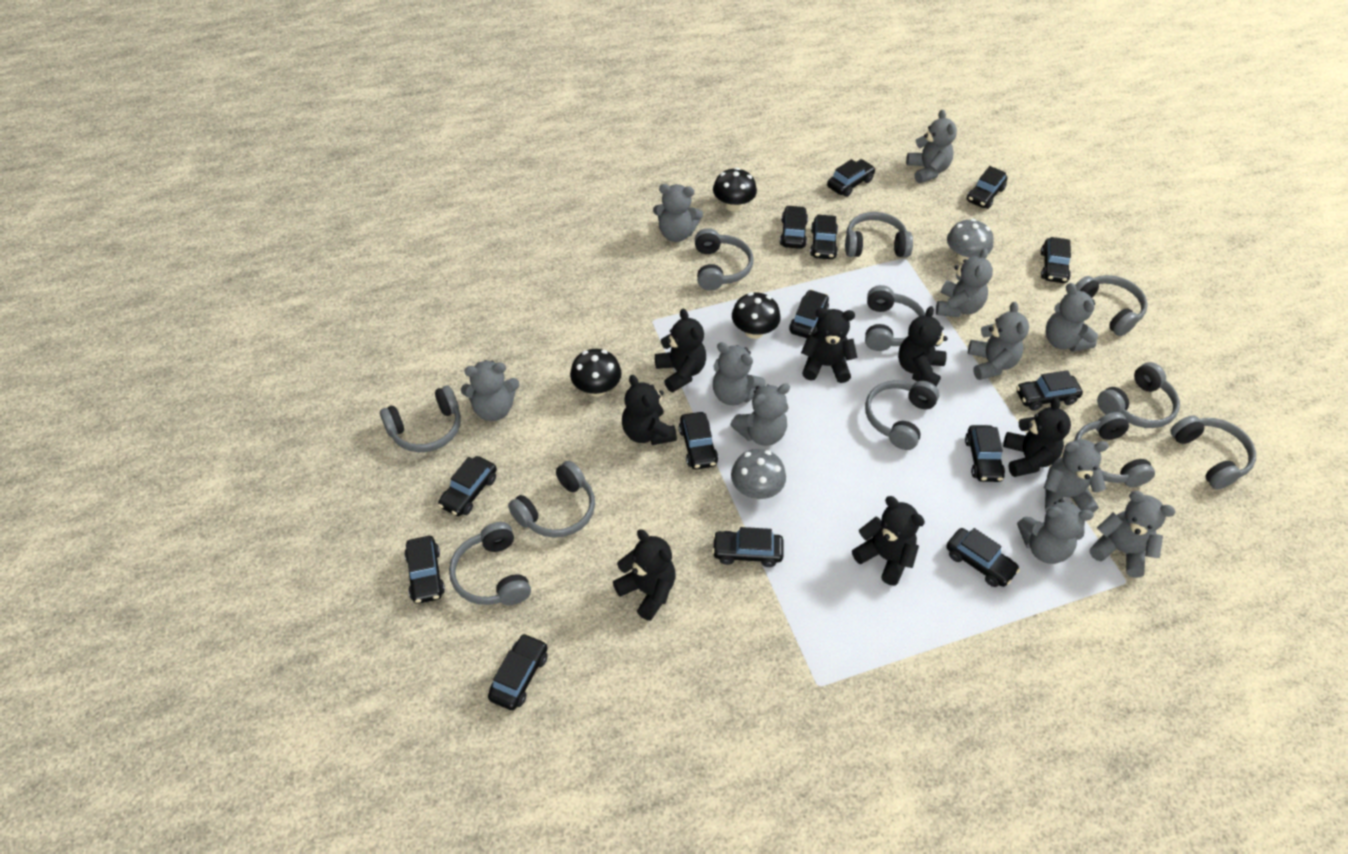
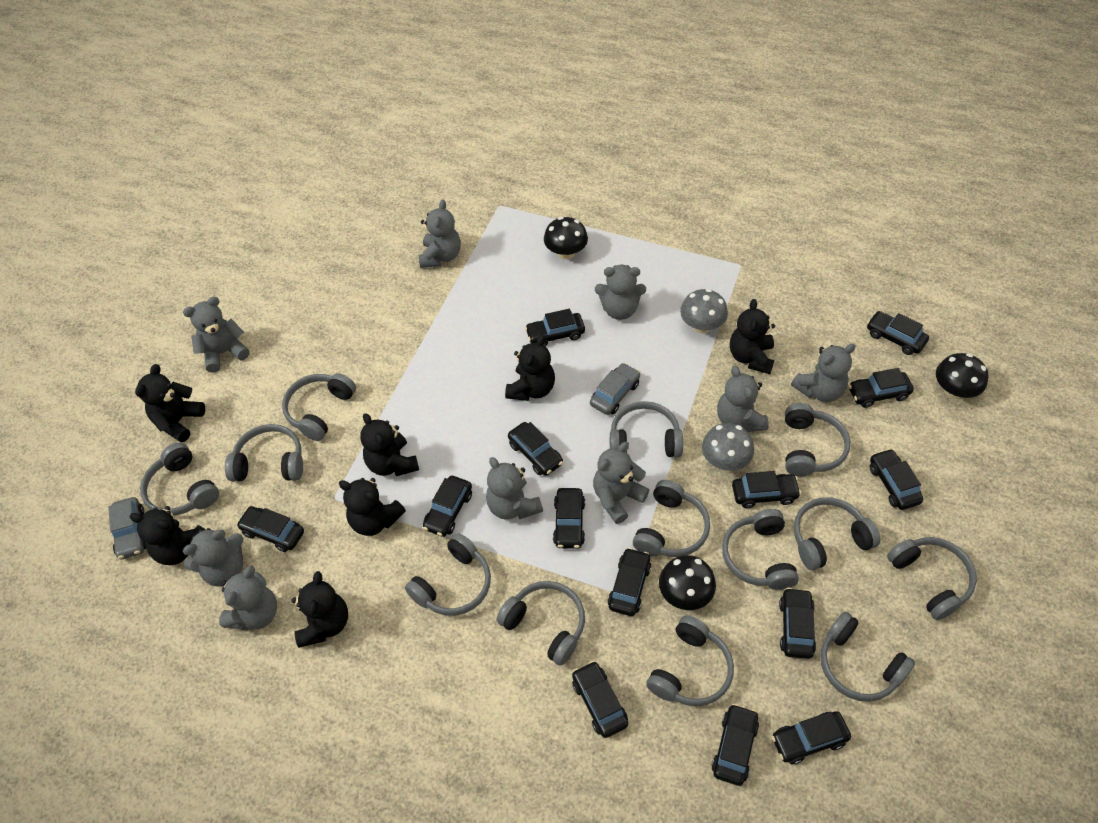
grey car: 0 -> 2
grey headphones: 11 -> 13
grey teddy bear: 11 -> 9

